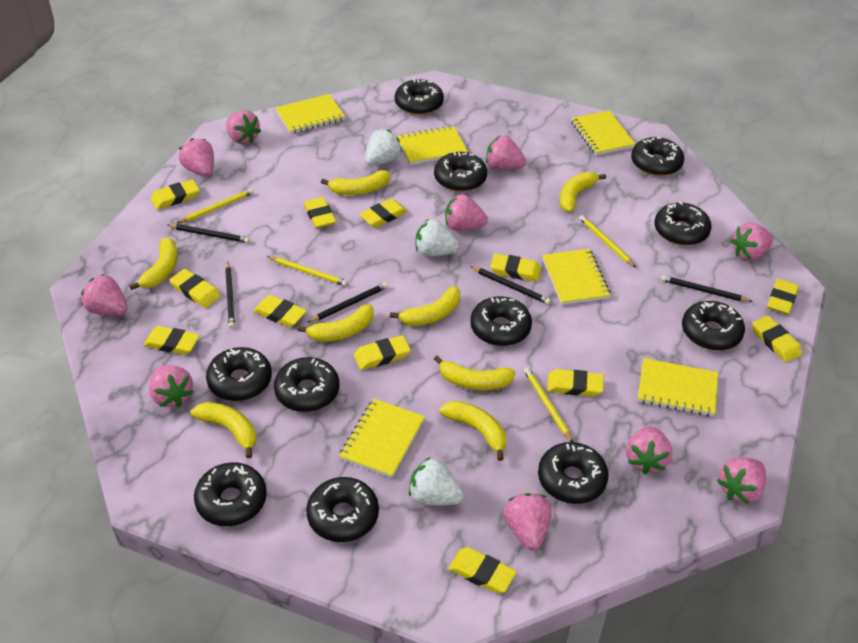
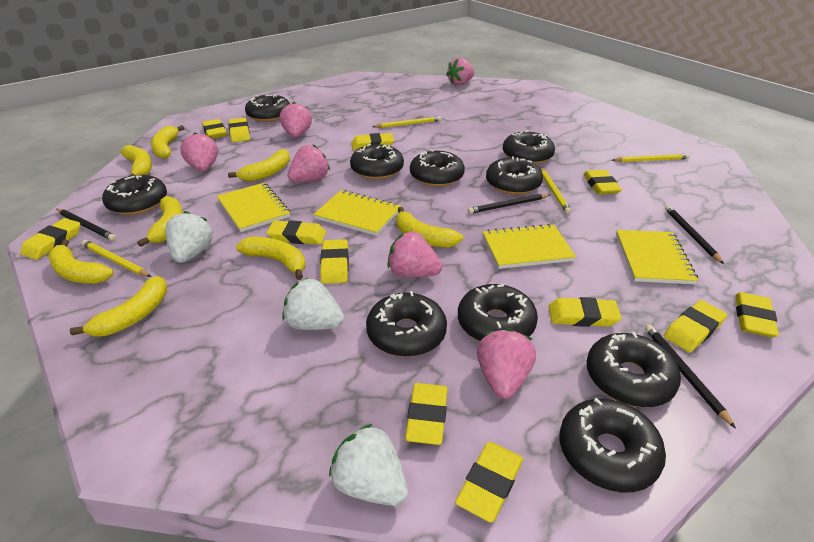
black donut: 11 -> 10
black pencil: 5 -> 4
pink strawberry: 10 -> 6
yellow notebook: 6 -> 4

